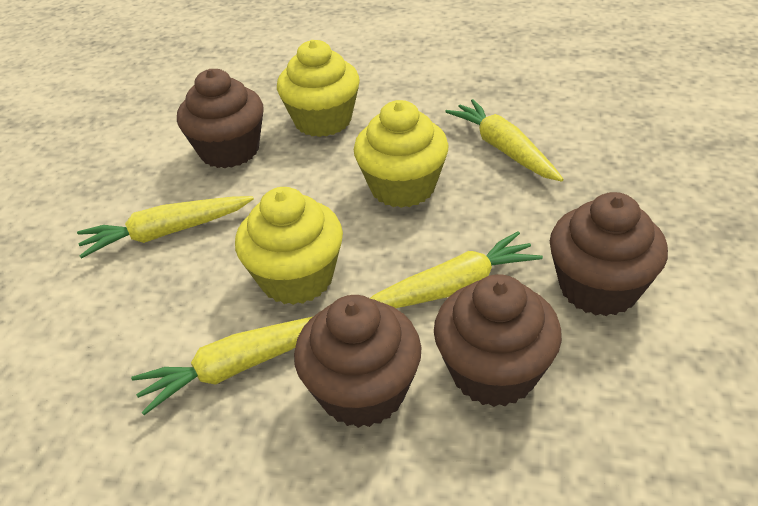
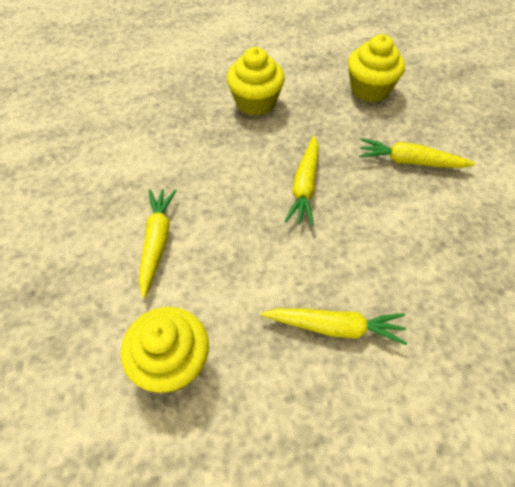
brown cupcake: 4 -> 0

